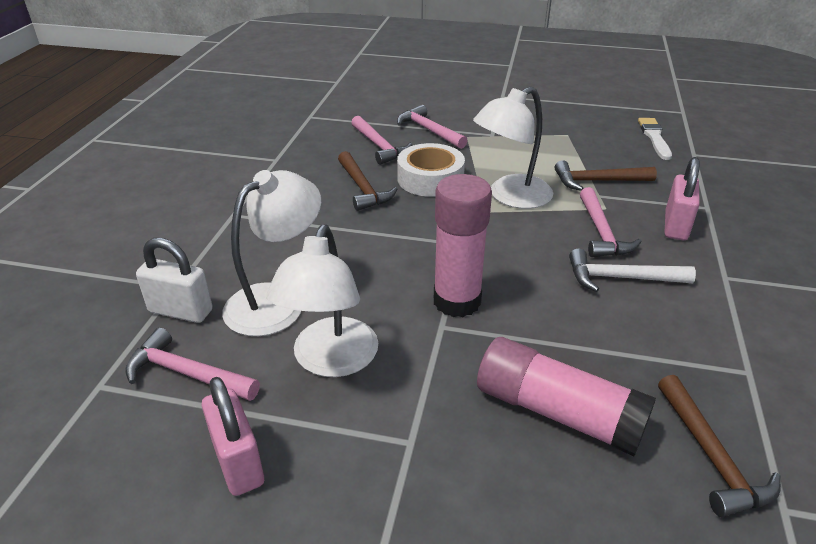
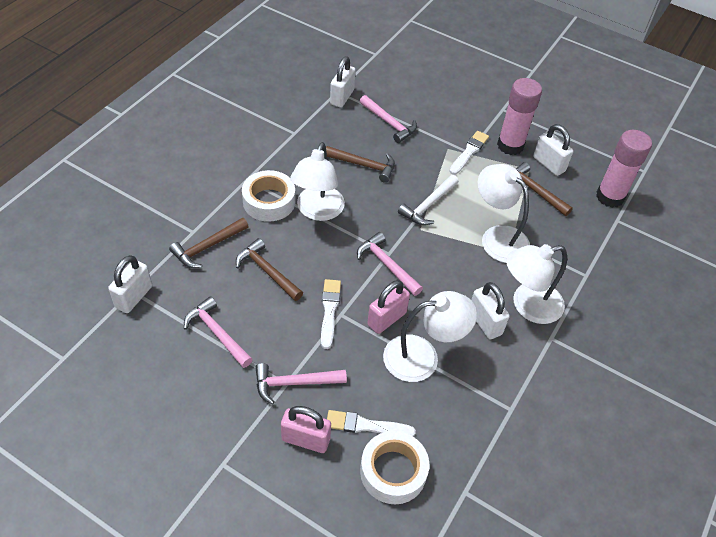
brown hammer: 3 -> 4
white brush: 1 -> 3
white lamp: 3 -> 4
white padlock: 1 -> 4
white tape: 1 -> 2

